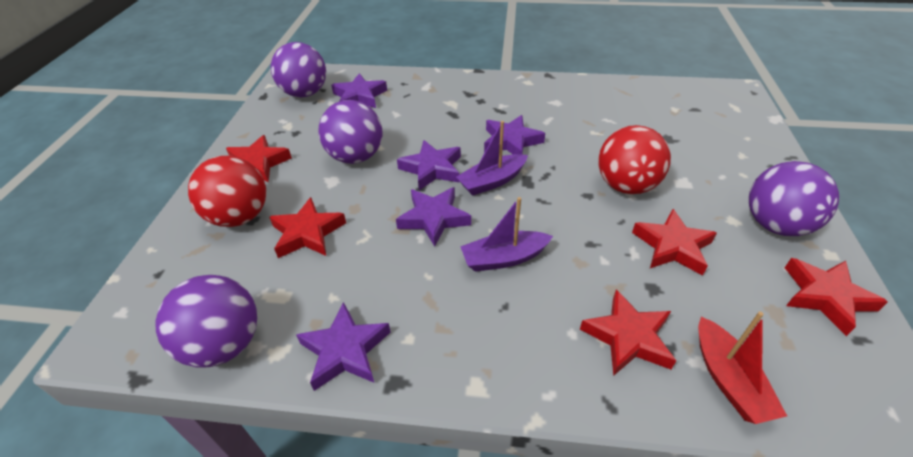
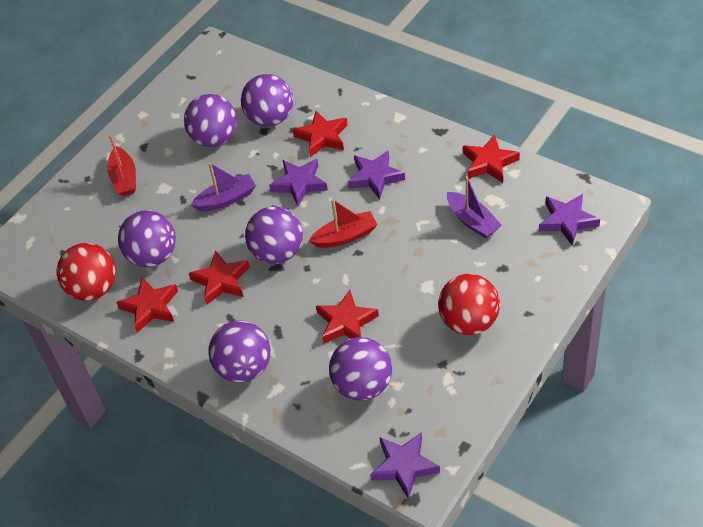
purple ball: 4 -> 6
purple star: 5 -> 4
red boat: 1 -> 2

